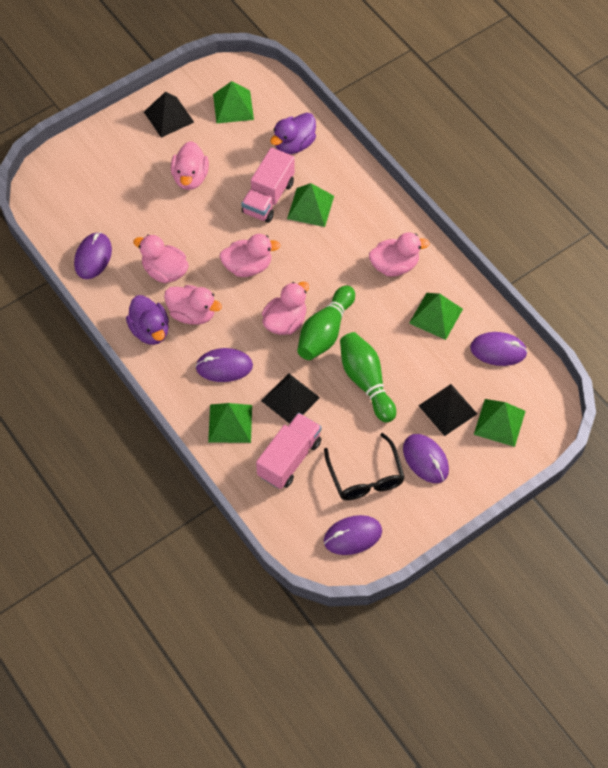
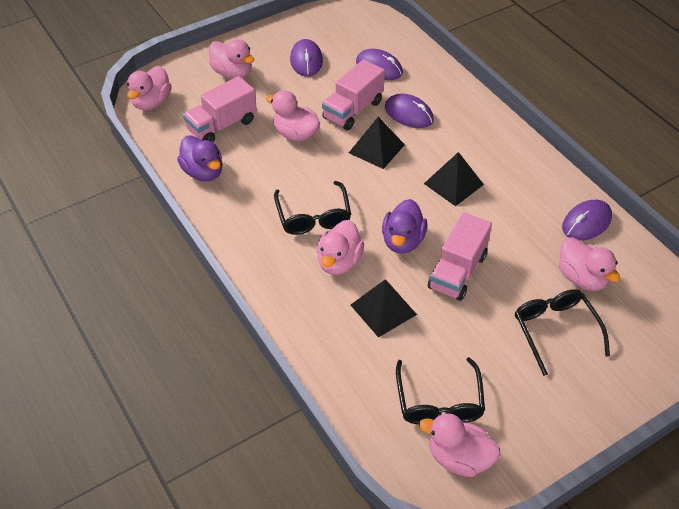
black glasses: 1 -> 3
green bowling pin: 2 -> 0
green pyramid: 5 -> 0
pink truck: 2 -> 3
purple mouse: 5 -> 4

